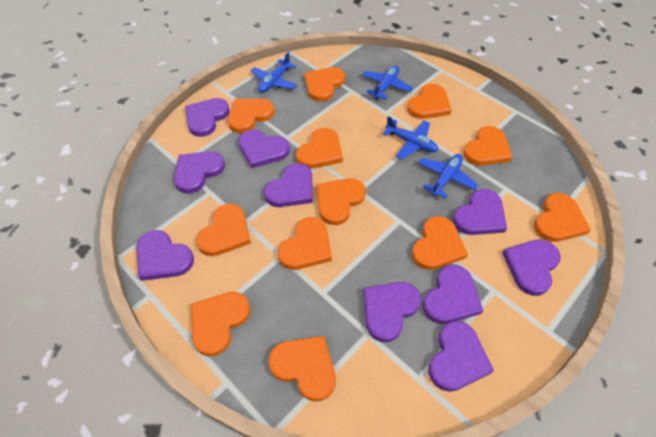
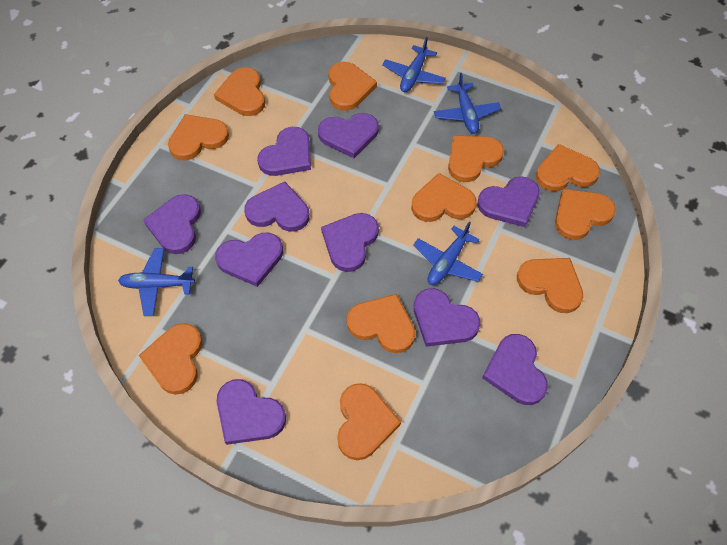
orange heart: 12 -> 11

